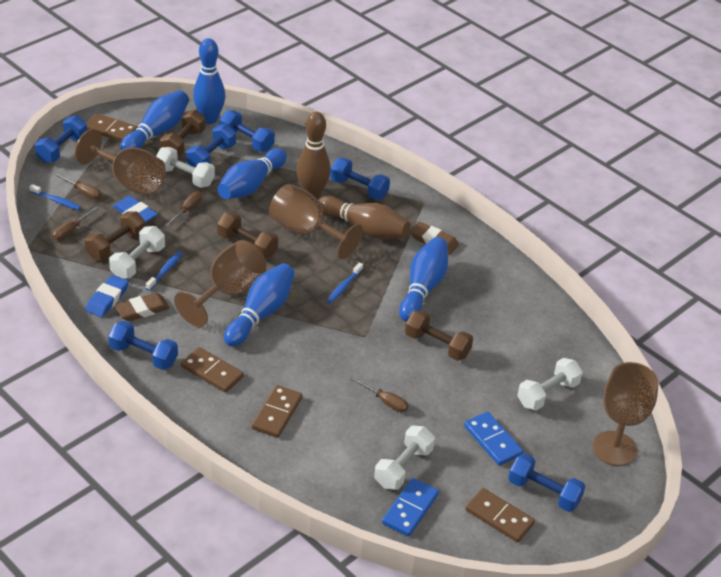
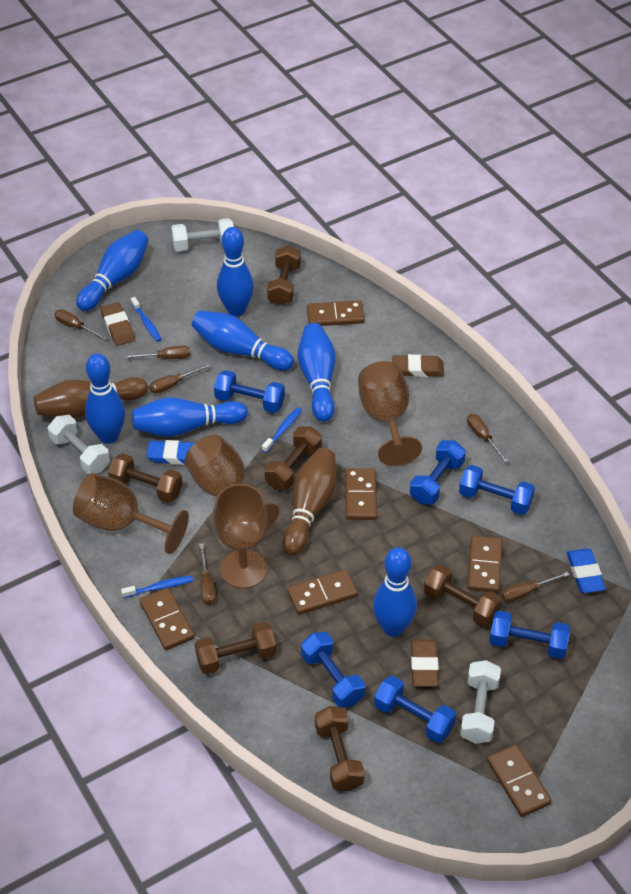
blue bowling pin: 5 -> 7
blue domino: 2 -> 0
brown domino: 4 -> 6
brown dumbbell: 4 -> 6
brown eraser: 2 -> 3
brown screwdriver: 4 -> 6
white dumbbell: 4 -> 3

